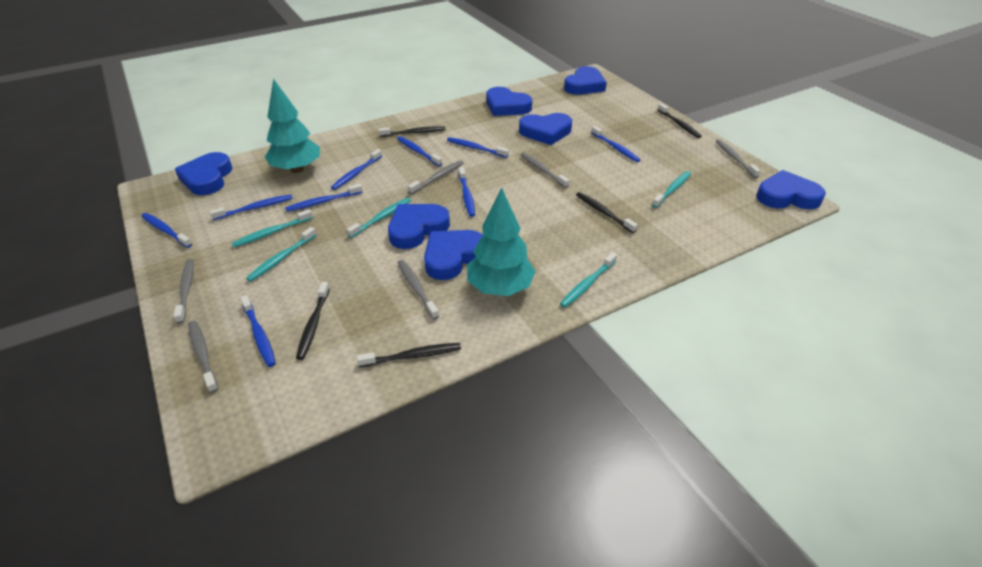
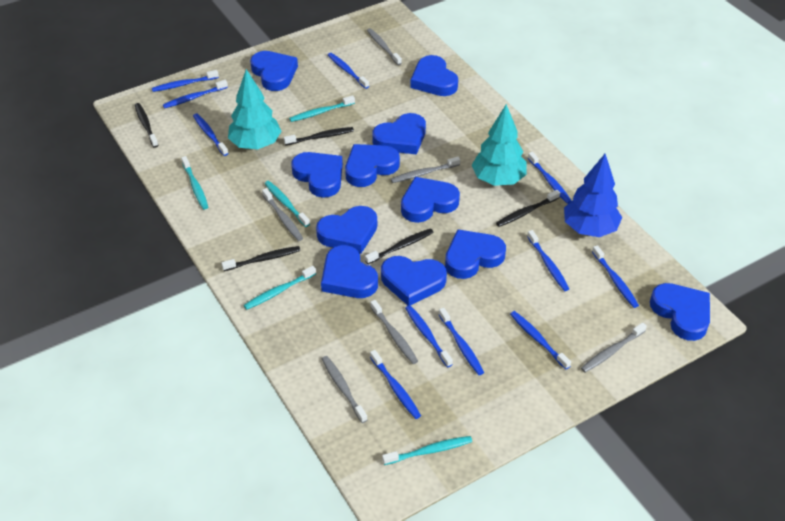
blue heart: 7 -> 11
blue toothbrush: 9 -> 11
blue tree: 0 -> 1

